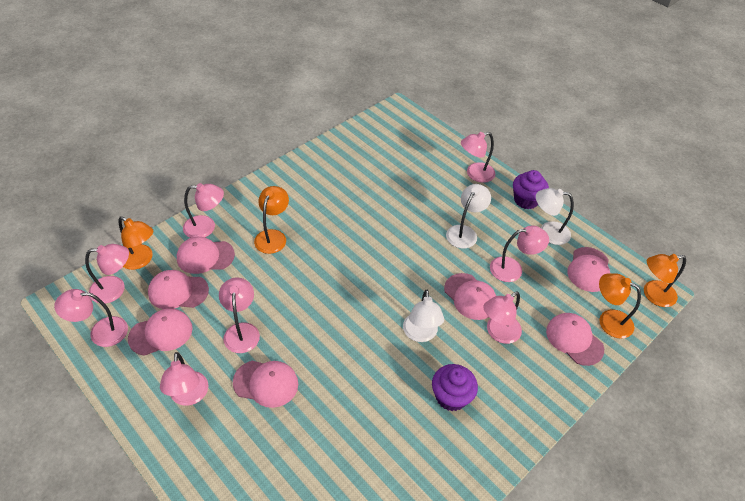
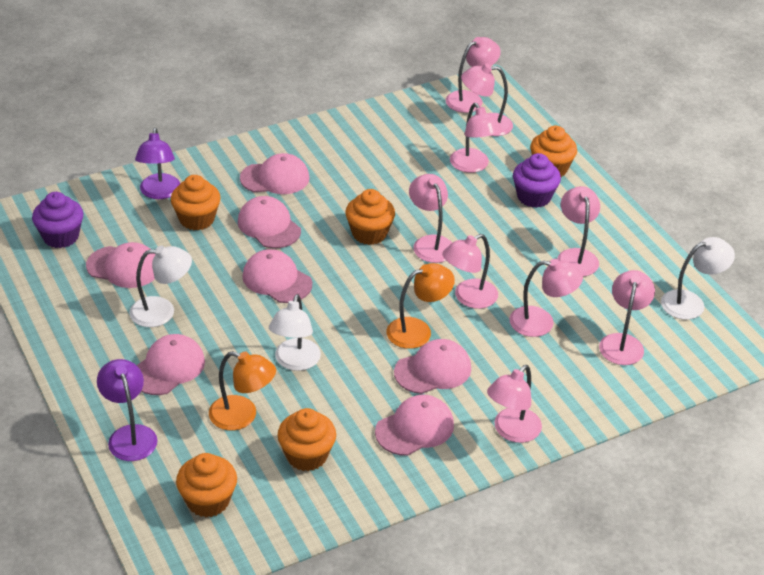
orange cupcake: 0 -> 5
orange lamp: 4 -> 2
pink lamp: 8 -> 9
purple lamp: 0 -> 2

